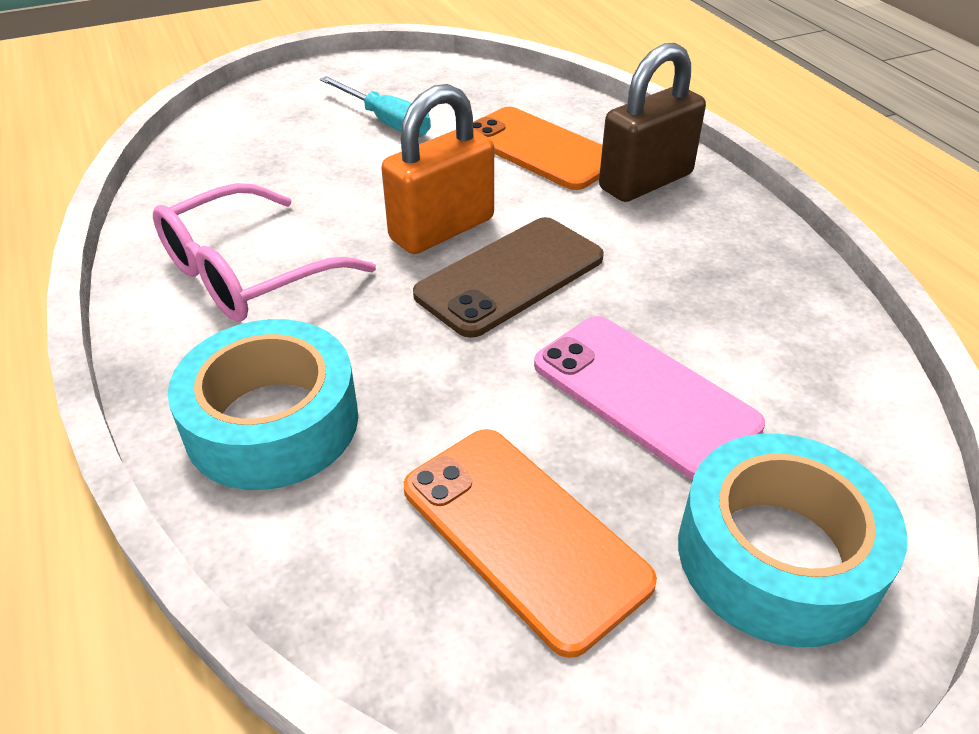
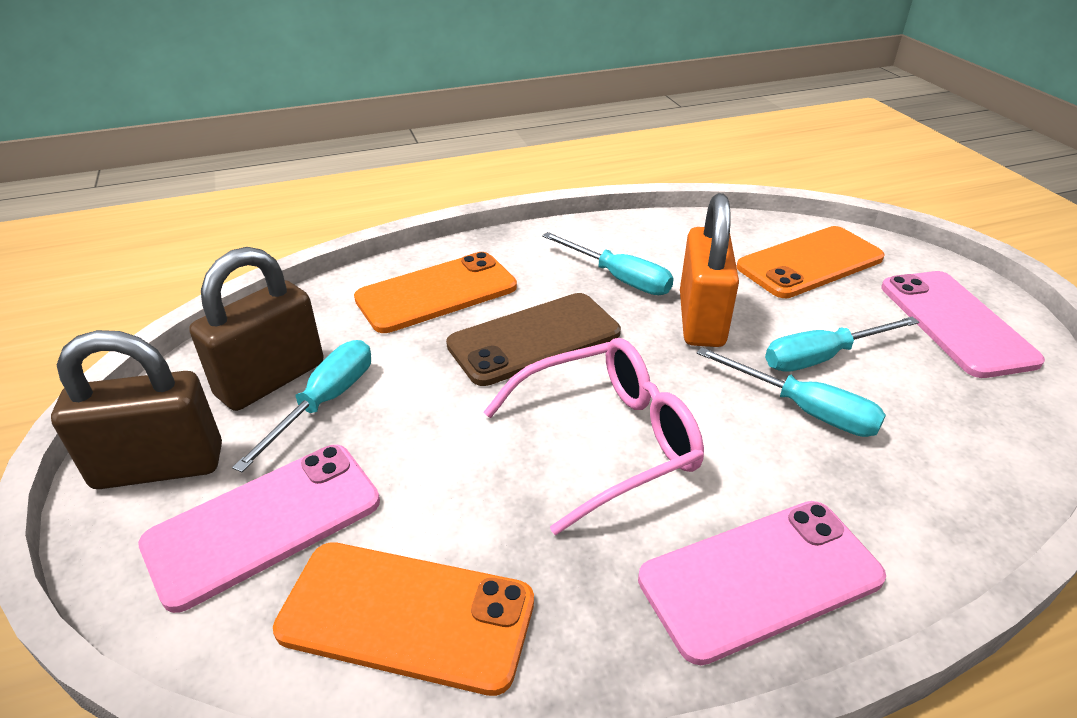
brown padlock: 1 -> 2
orange phone: 2 -> 3
pink phone: 1 -> 3
turquoise screwdriver: 1 -> 4
turquoise tape: 2 -> 0

